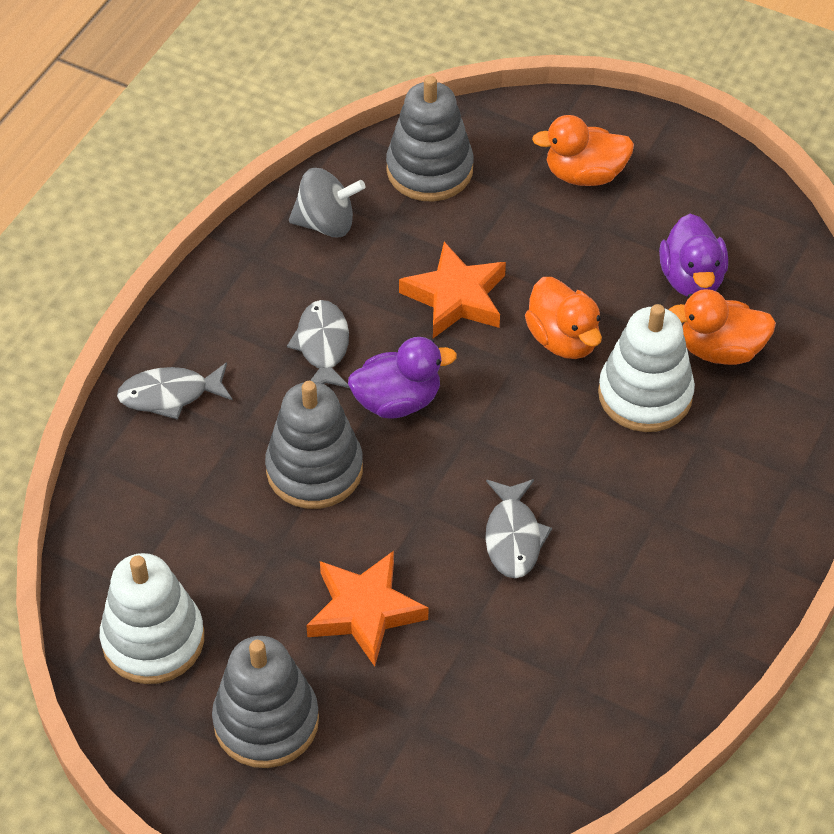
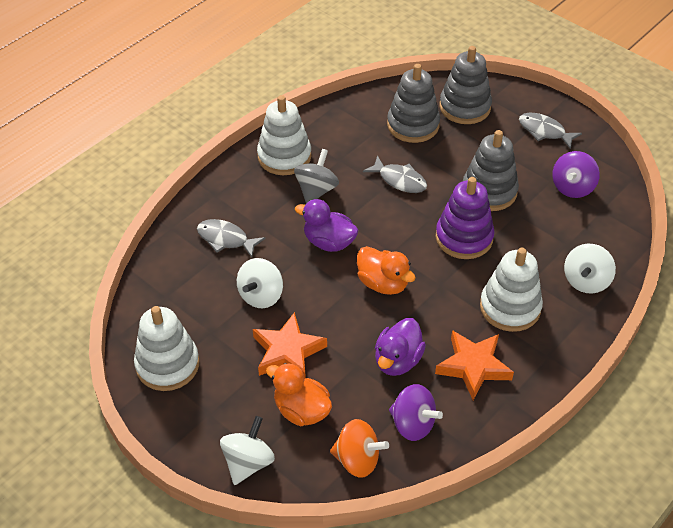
orange duck: 3 -> 2
orange spinning top: 0 -> 1
purple spinning top: 0 -> 2
purple stacking toy: 0 -> 1
white spinning top: 0 -> 3
white stacking toy: 2 -> 3

